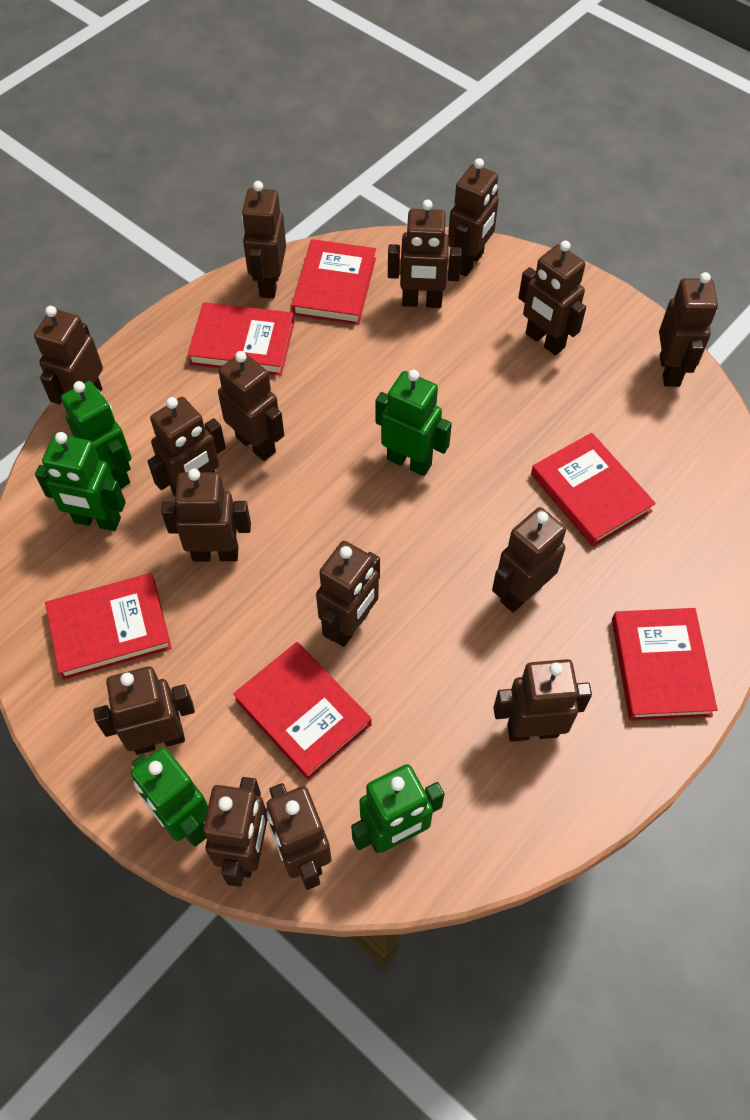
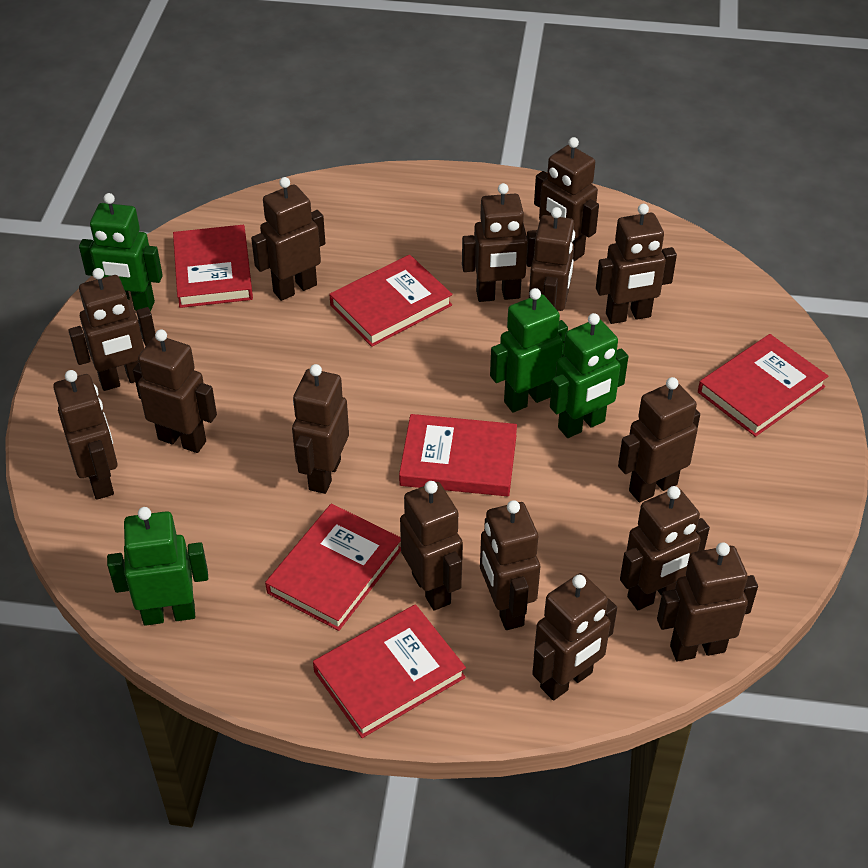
green robot: 5 -> 4

